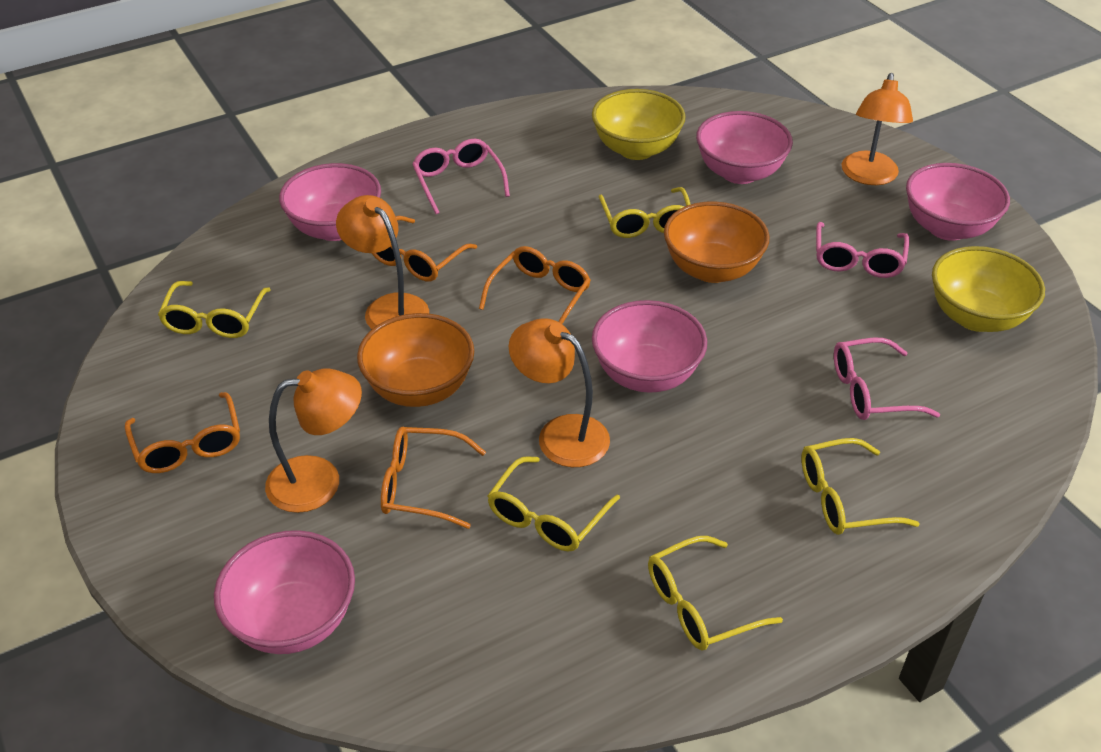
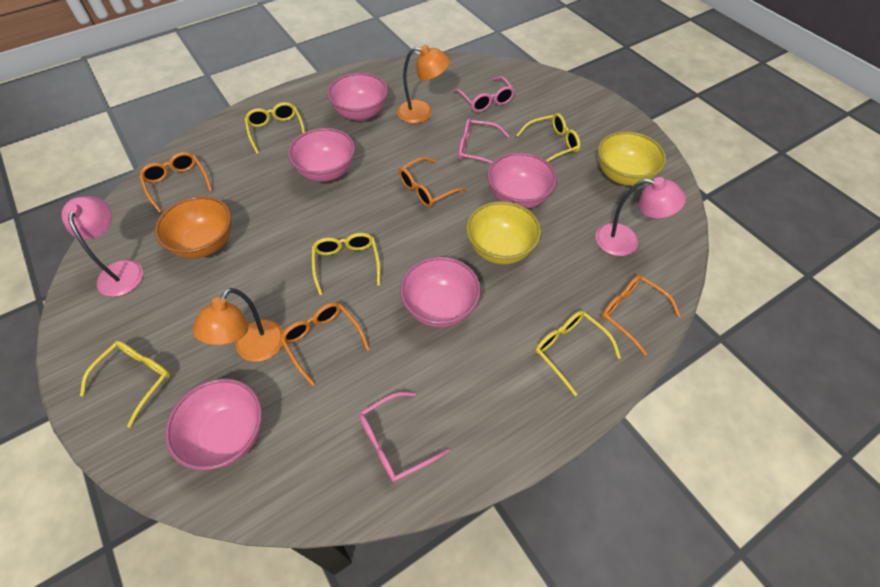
orange bowl: 2 -> 1
orange lamp: 4 -> 2
pink lamp: 0 -> 2

